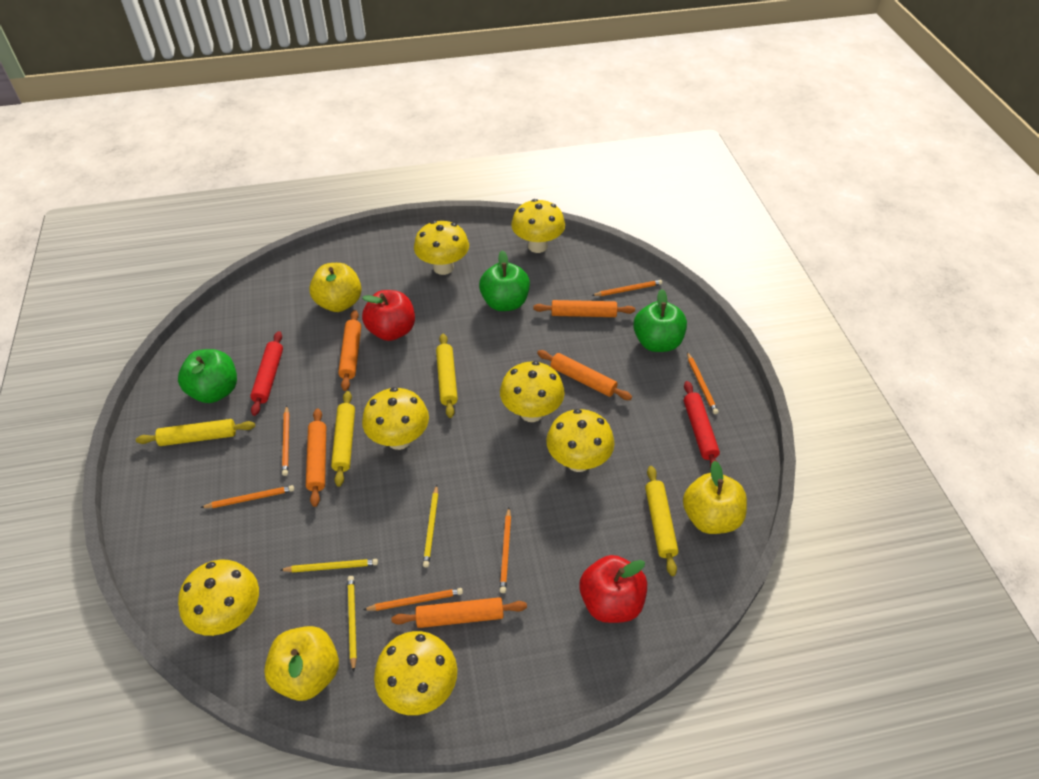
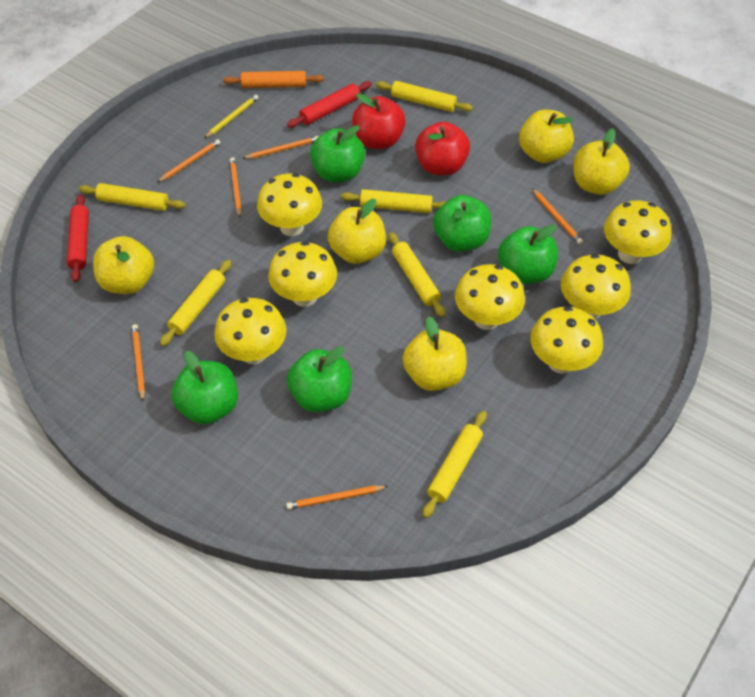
green apple: 3 -> 5
orange rolling pin: 5 -> 1
yellow apple: 3 -> 5
yellow pencil: 3 -> 1
yellow rolling pin: 4 -> 6

